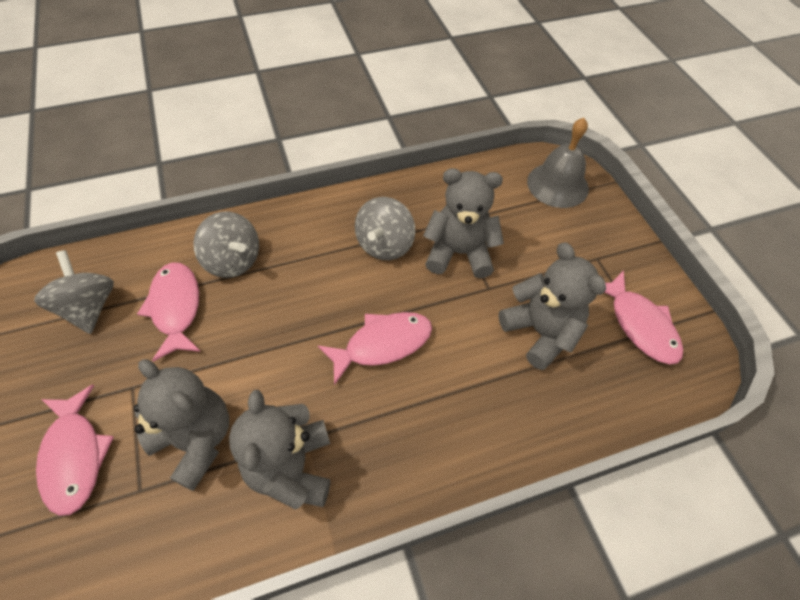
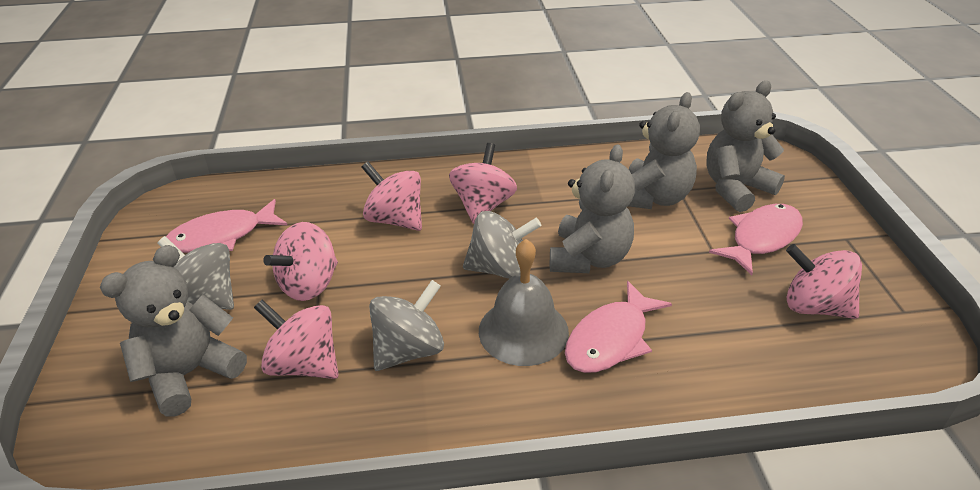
pink fish: 4 -> 3
pink spinning top: 0 -> 5

